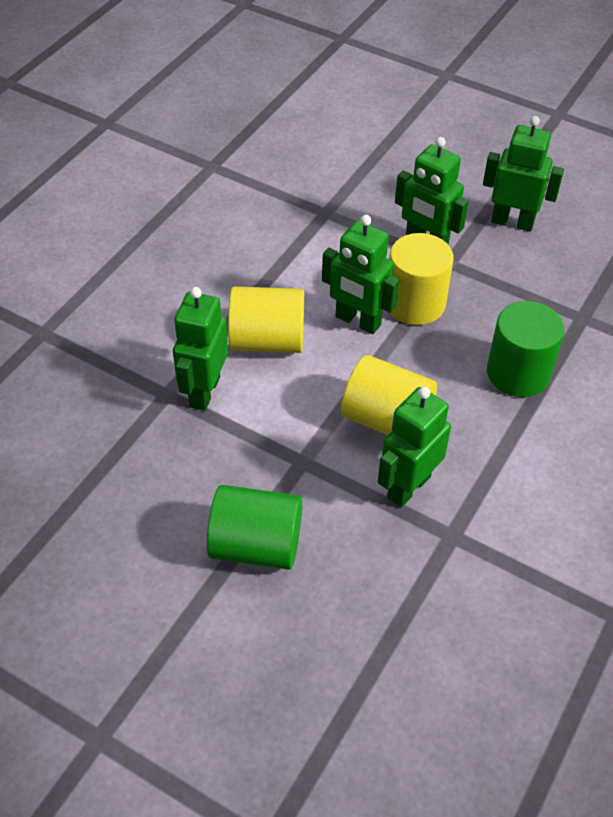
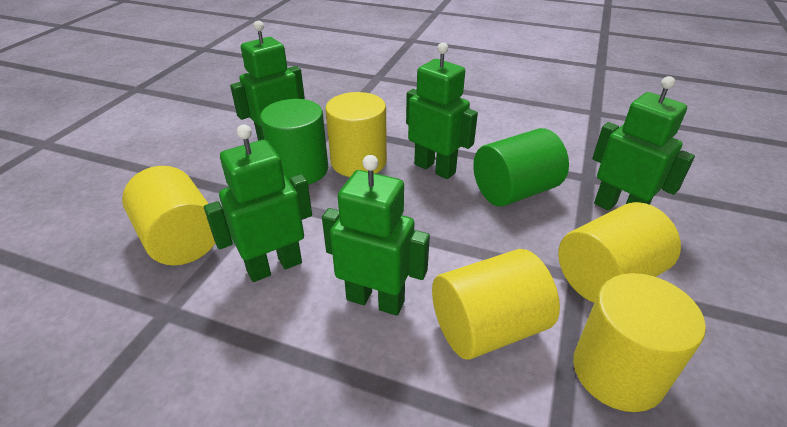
yellow cylinder: 3 -> 5

